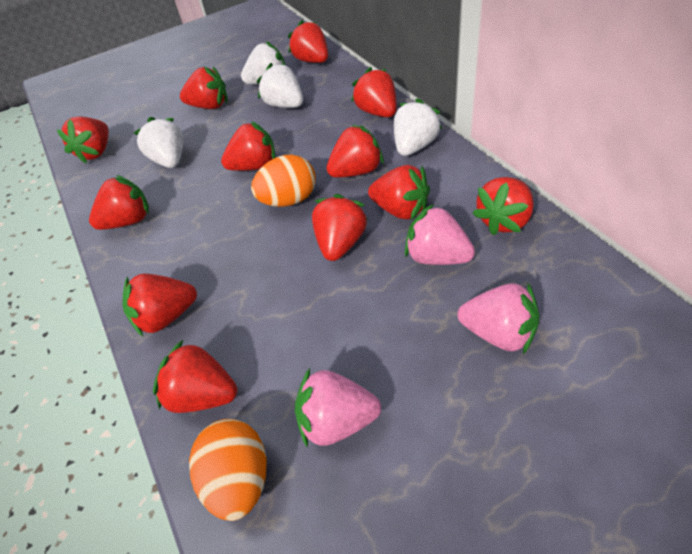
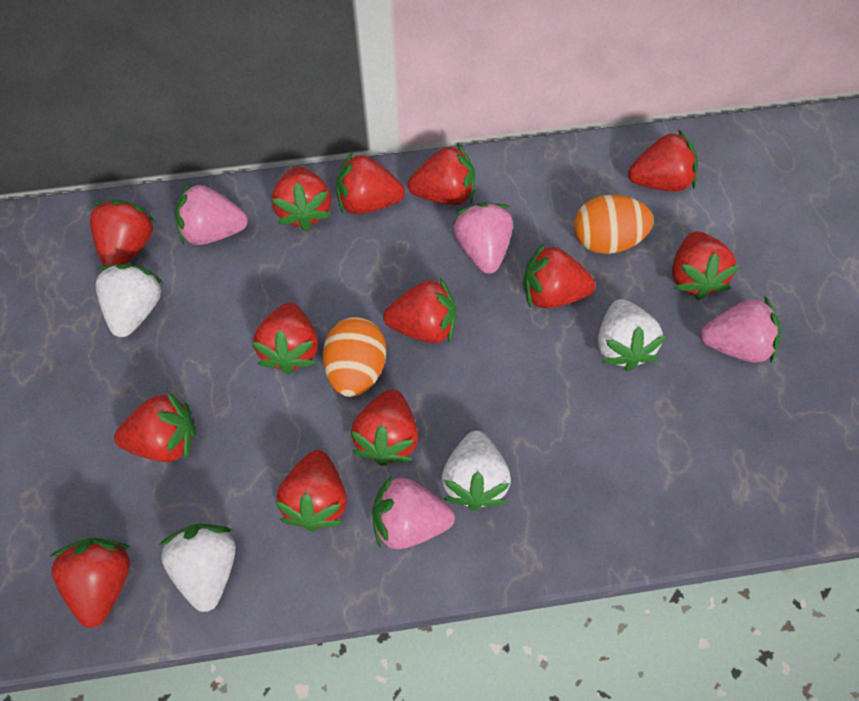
pink strawberry: 3 -> 4
red strawberry: 12 -> 13

